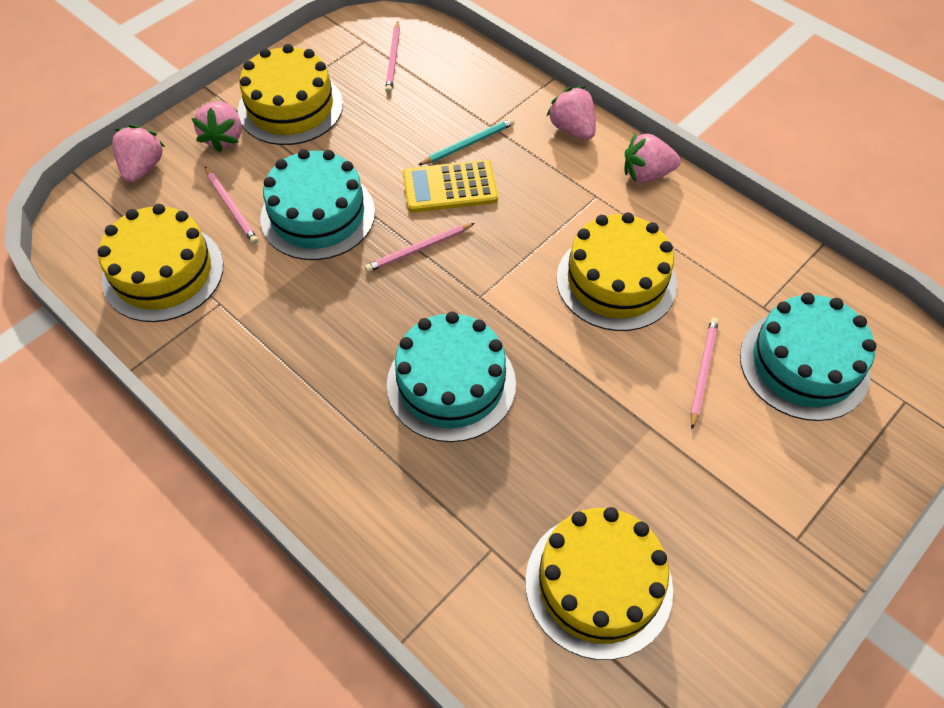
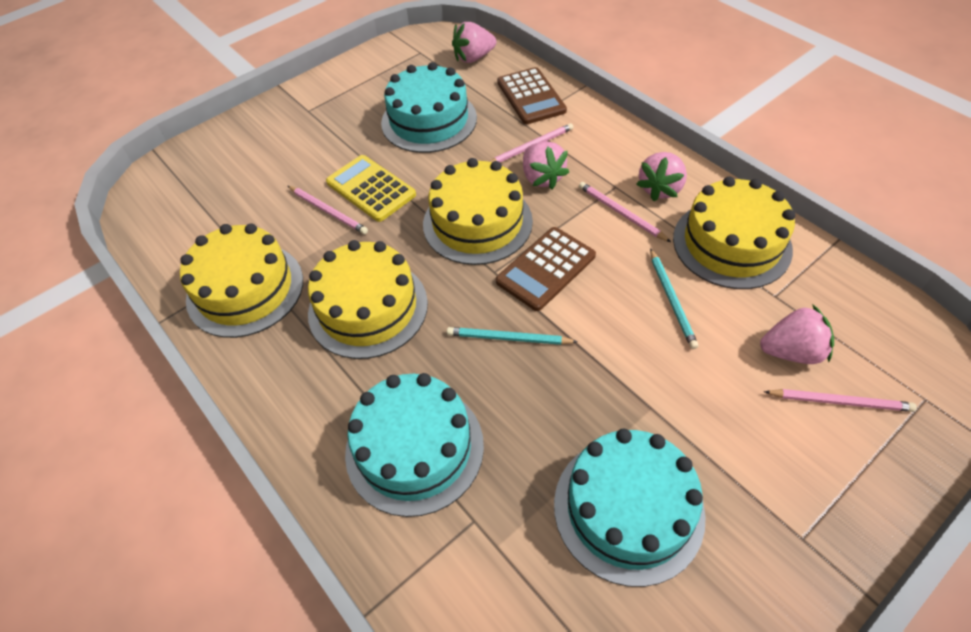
brown calculator: 0 -> 2
turquoise pencil: 1 -> 2

